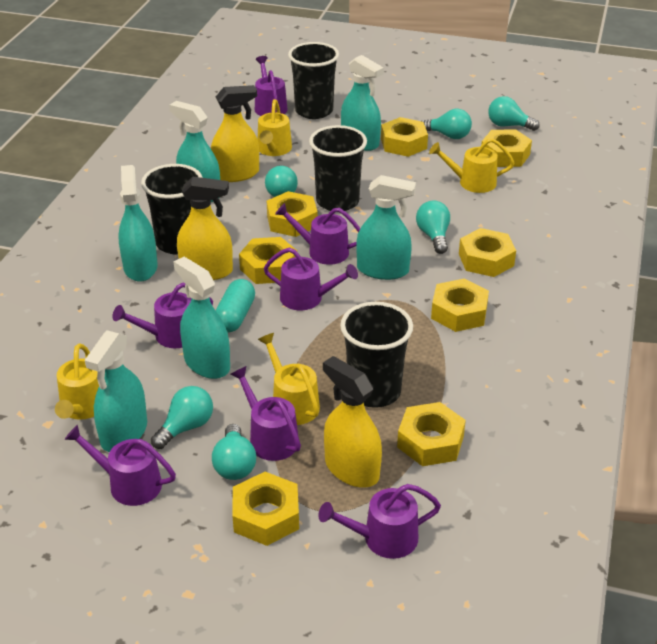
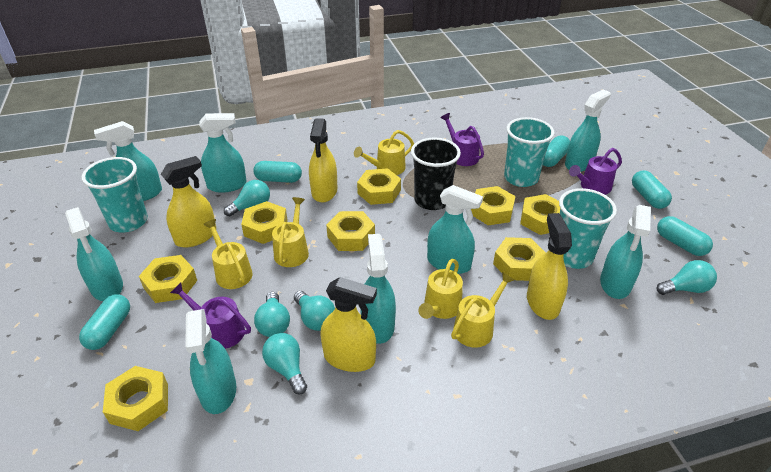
black cup: 4 -> 1
purple watering can: 7 -> 3
turquoise capsule: 1 -> 5
turquoise cup: 0 -> 3
turquoise light bulb: 6 -> 5
turquoise spray bottle: 6 -> 8
yellow spray bottle: 3 -> 4
yellow watering can: 4 -> 5

